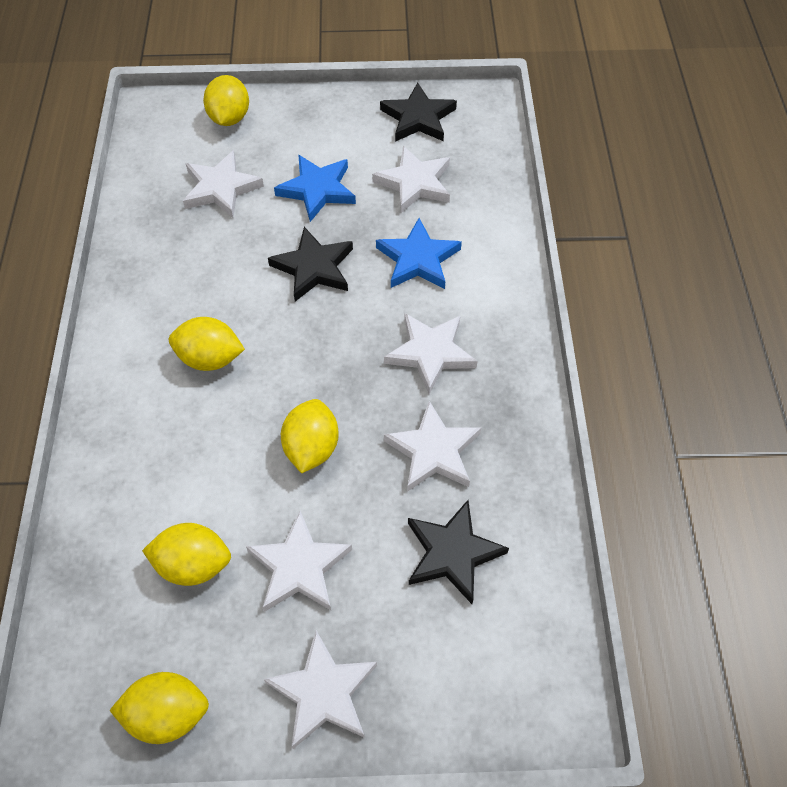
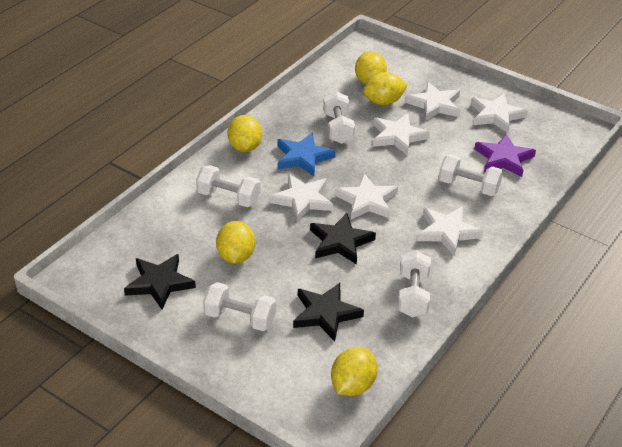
blue star: 2 -> 1
purple star: 0 -> 1
white dumbbell: 0 -> 5

